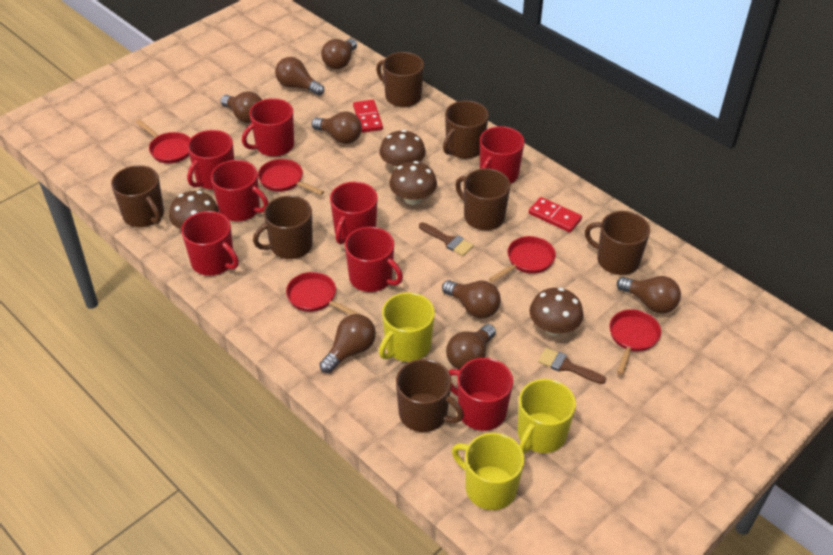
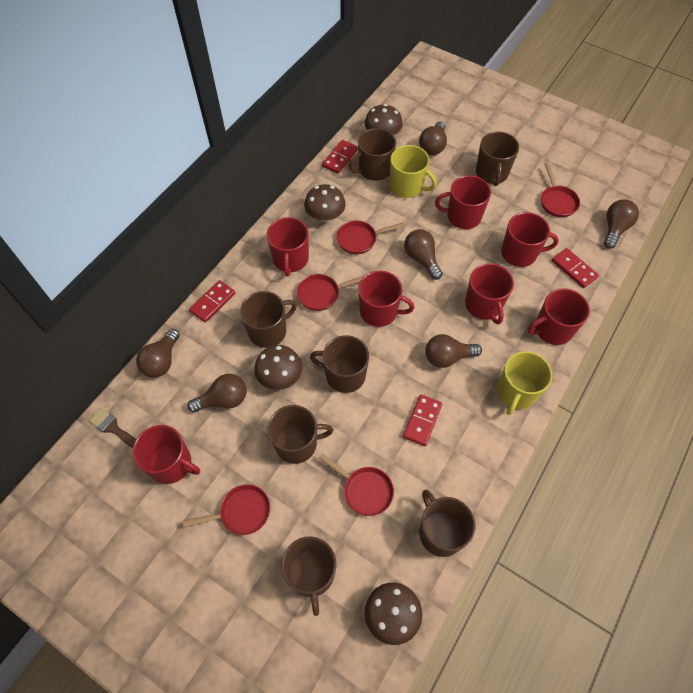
brown brush: 2 -> 1
brown light bulb: 8 -> 6
red domino: 2 -> 4
red mug: 8 -> 7
yellow mug: 3 -> 2

